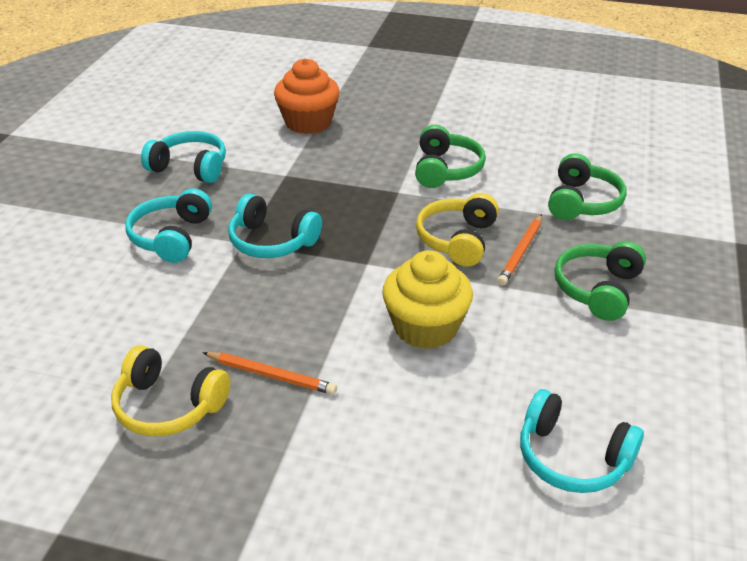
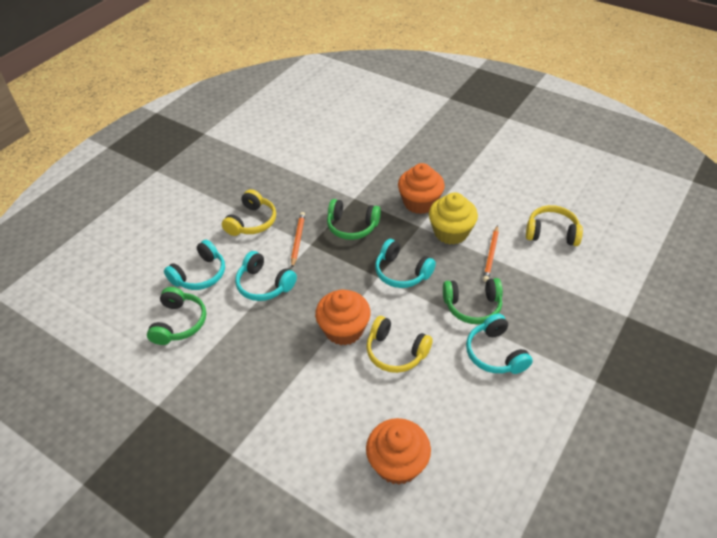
orange cupcake: 1 -> 3
yellow headphones: 2 -> 3

